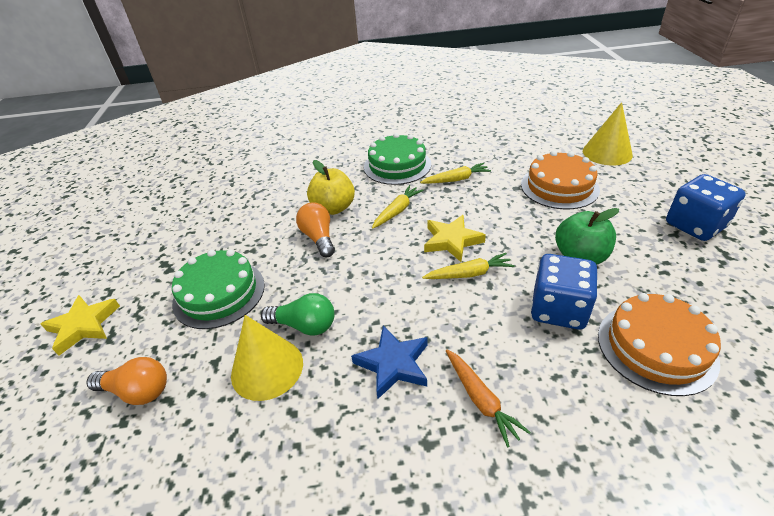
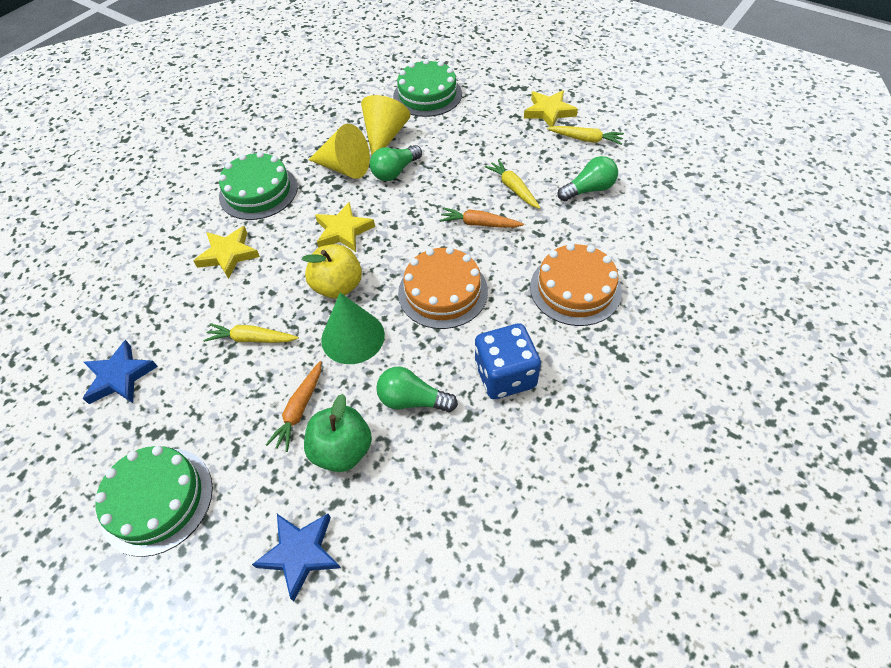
blue dice: 2 -> 1
blue star: 1 -> 2
green cake: 2 -> 3
green cone: 0 -> 1
green light bulb: 1 -> 3
orange carrot: 1 -> 2
orange light bulb: 2 -> 0
yellow star: 2 -> 3

